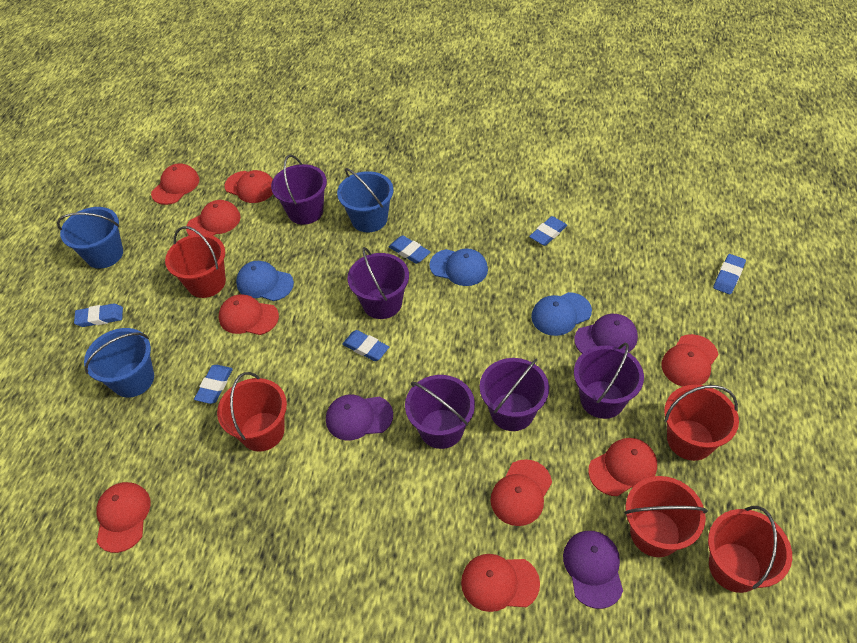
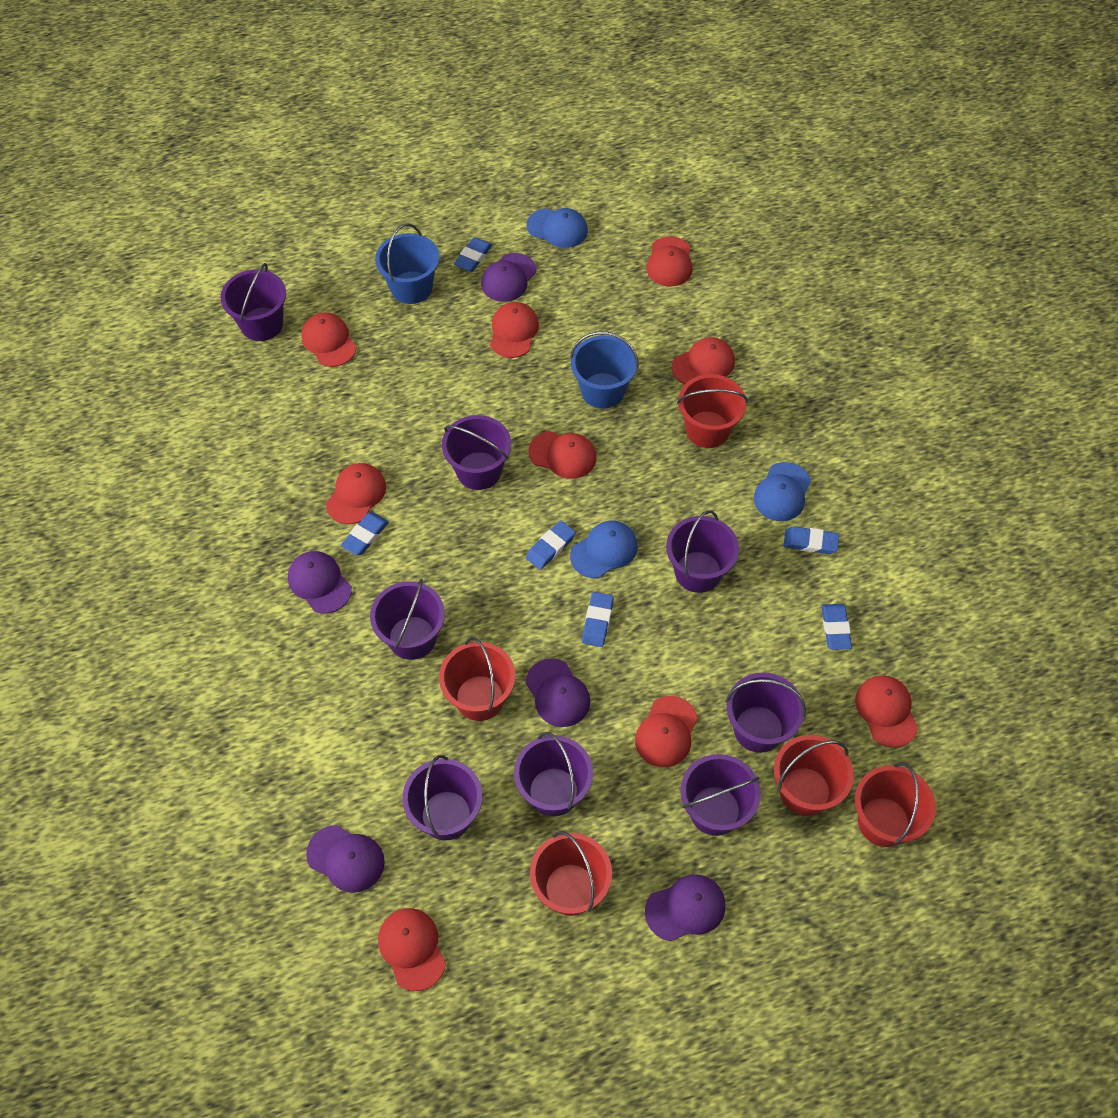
blue bucket: 3 -> 2
purple bucket: 5 -> 8
purple cap: 3 -> 5

